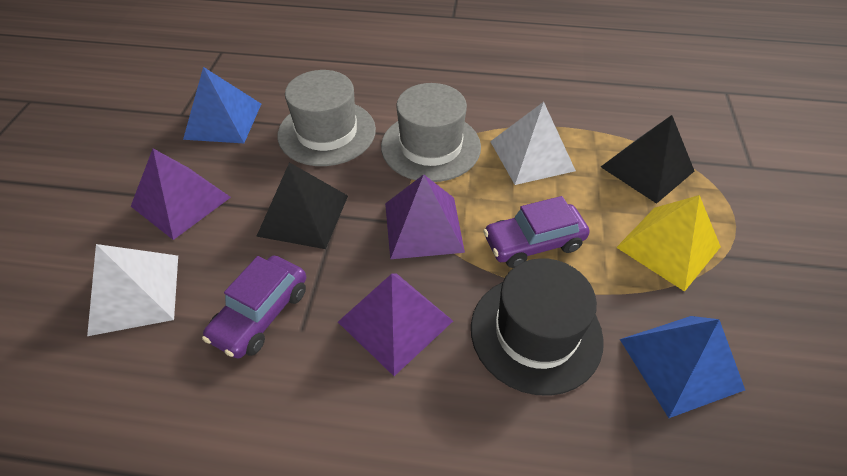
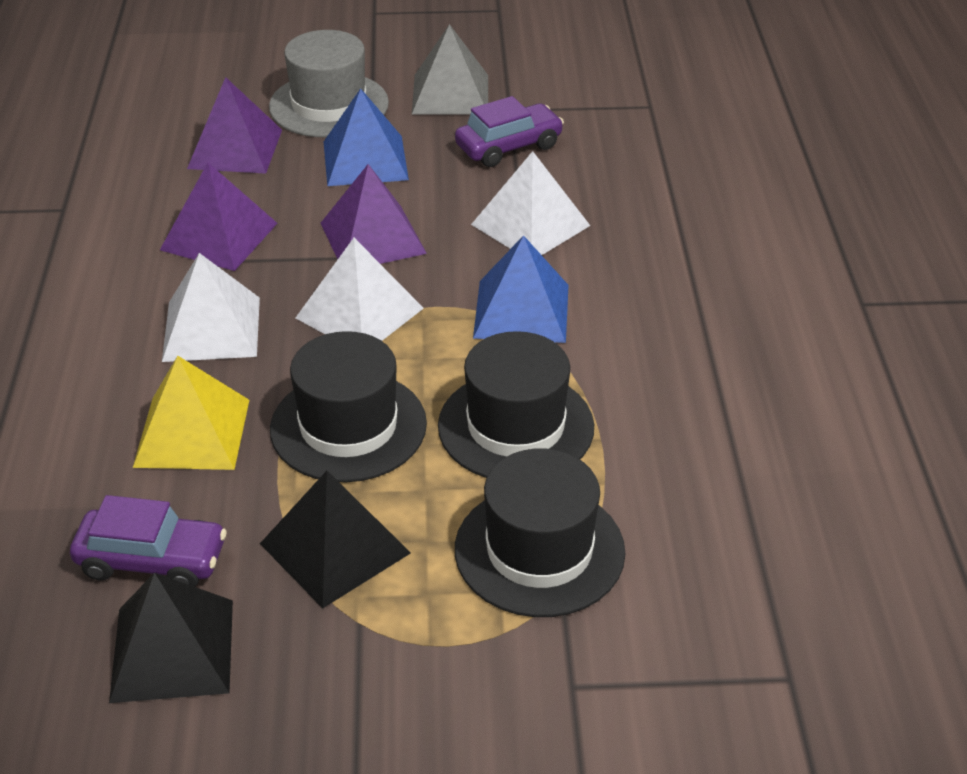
black hat: 1 -> 3
grey hat: 2 -> 1
grey pyramid: 0 -> 1
white pyramid: 2 -> 3

